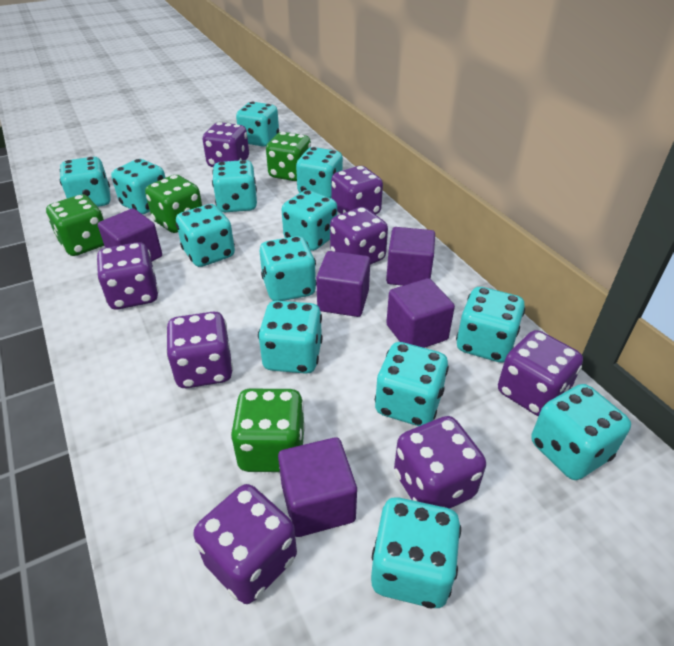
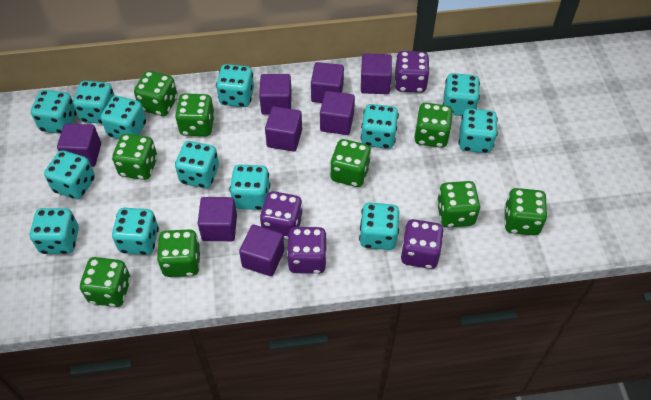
green dice: 4 -> 9
purple cube: 5 -> 8
purple dice: 8 -> 4

